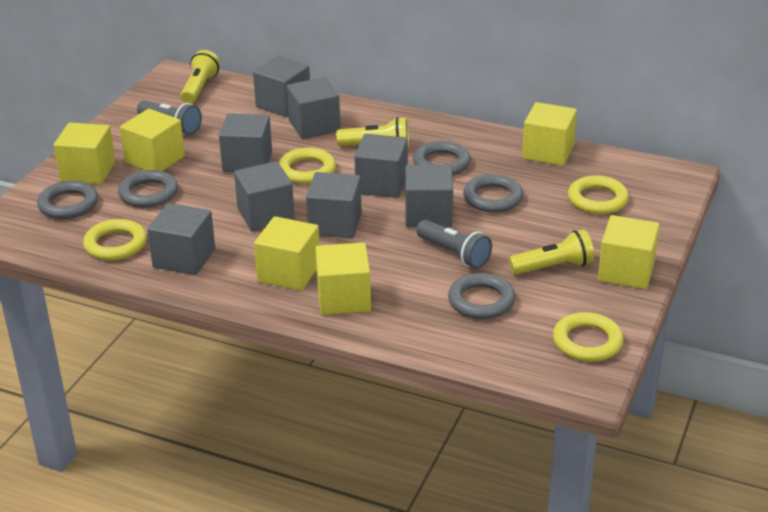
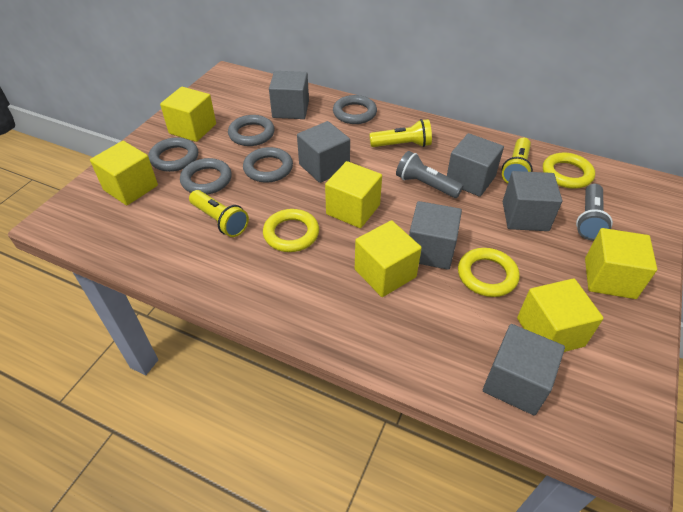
grey cube: 8 -> 6
yellow ring: 4 -> 3

